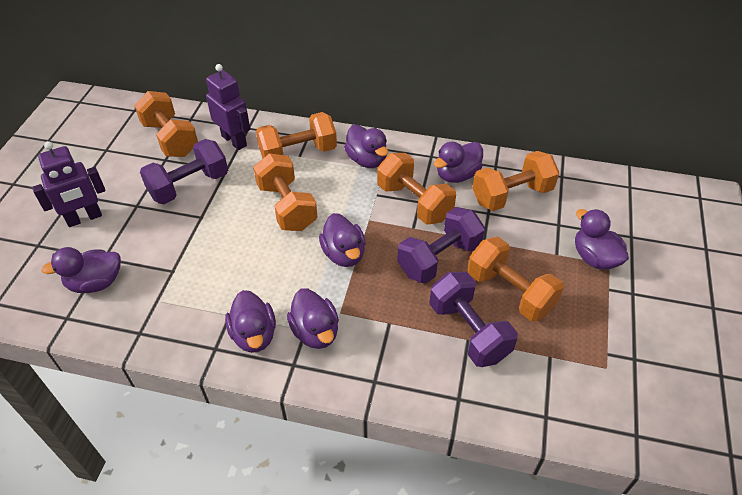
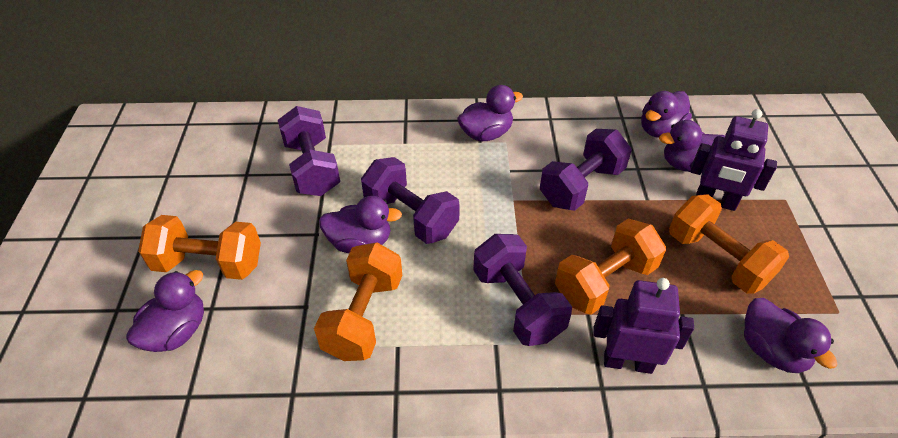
orange dumbbell: 6 -> 4
purple duck: 7 -> 6
purple dumbbell: 3 -> 4

